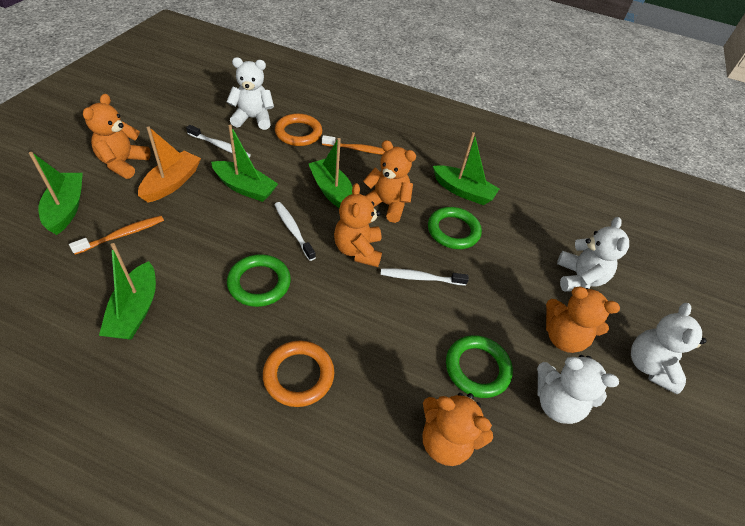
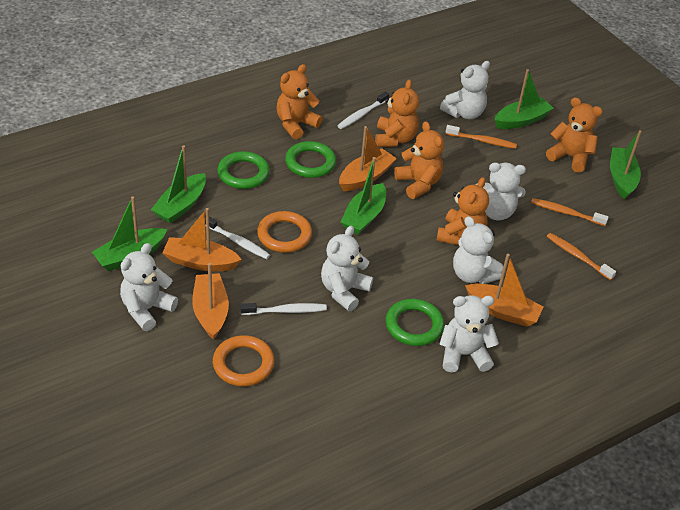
orange boat: 1 -> 4
orange toothbrush: 2 -> 3
white teddy bear: 4 -> 6

